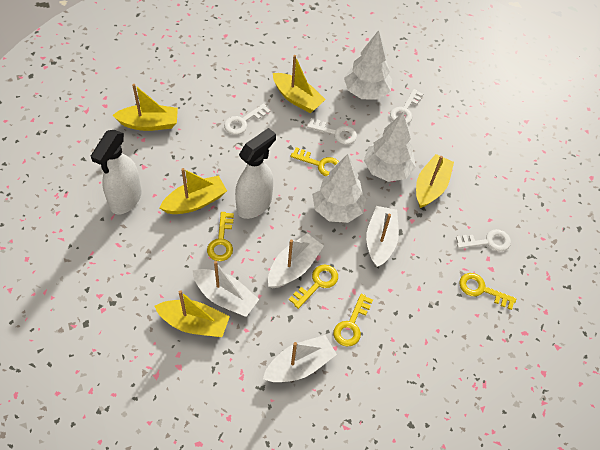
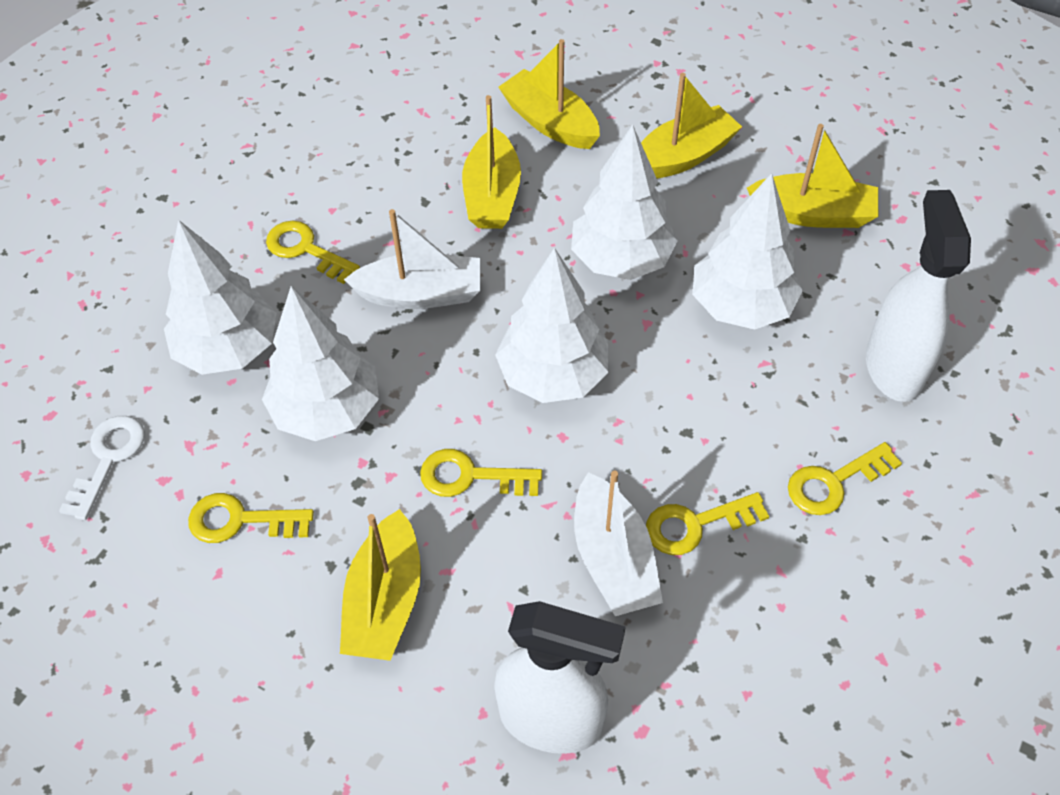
white boat: 4 -> 2
white key: 4 -> 1
white tree: 3 -> 5

